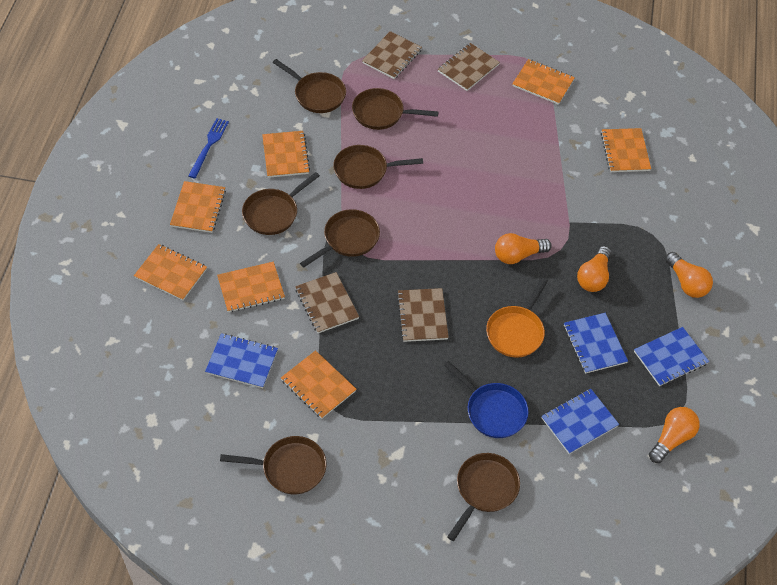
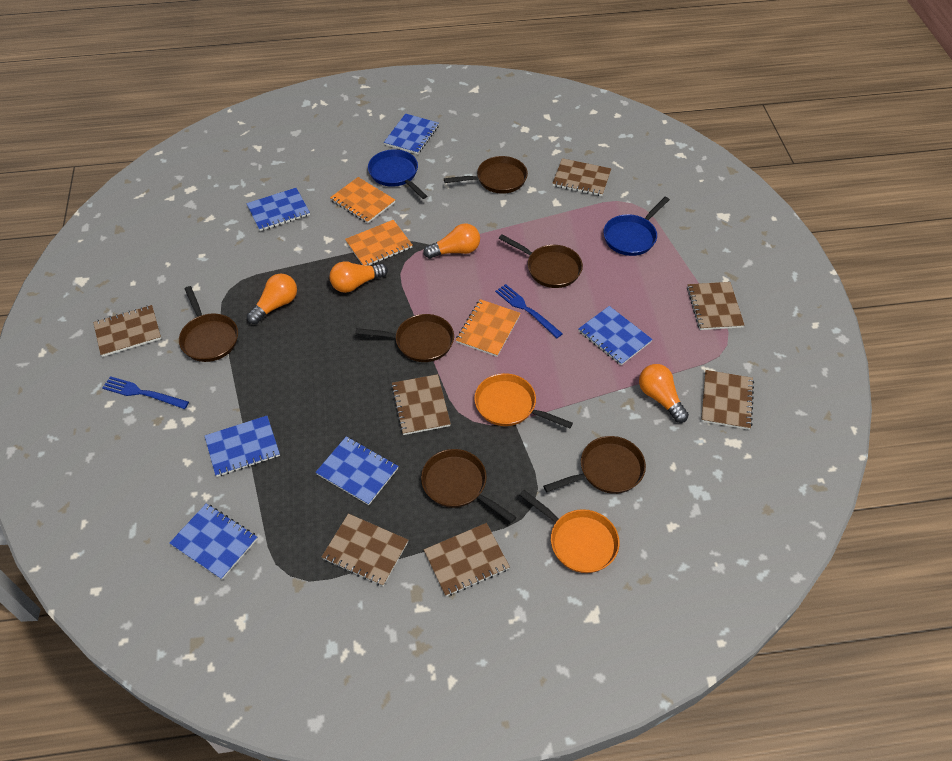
blue fork: 1 -> 2
blue notebook: 4 -> 6
blue pan: 1 -> 2
brown notebook: 4 -> 7
brown pan: 7 -> 6
orange notebook: 7 -> 3
orange pan: 1 -> 2

